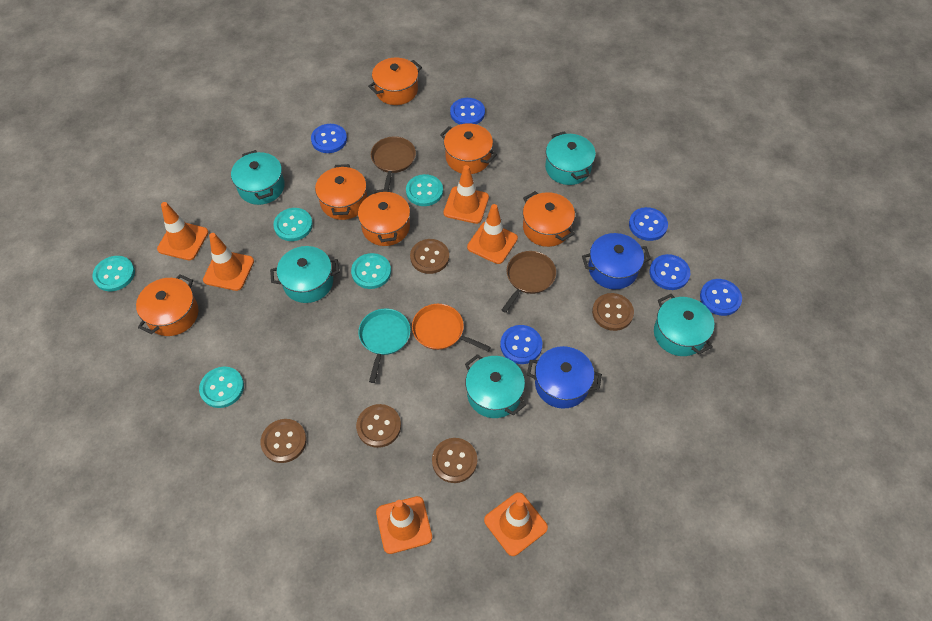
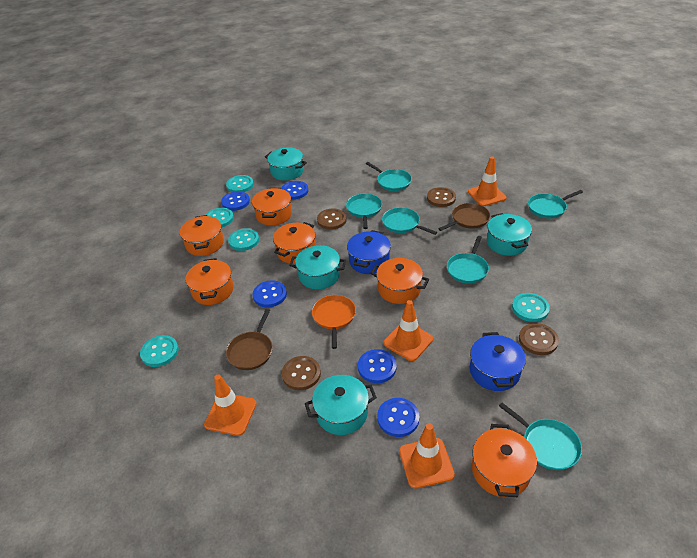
blue button: 6 -> 5
brown button: 5 -> 4
orange traffic cone: 6 -> 4
turquoise pan: 1 -> 6
turquoise pot: 5 -> 4

